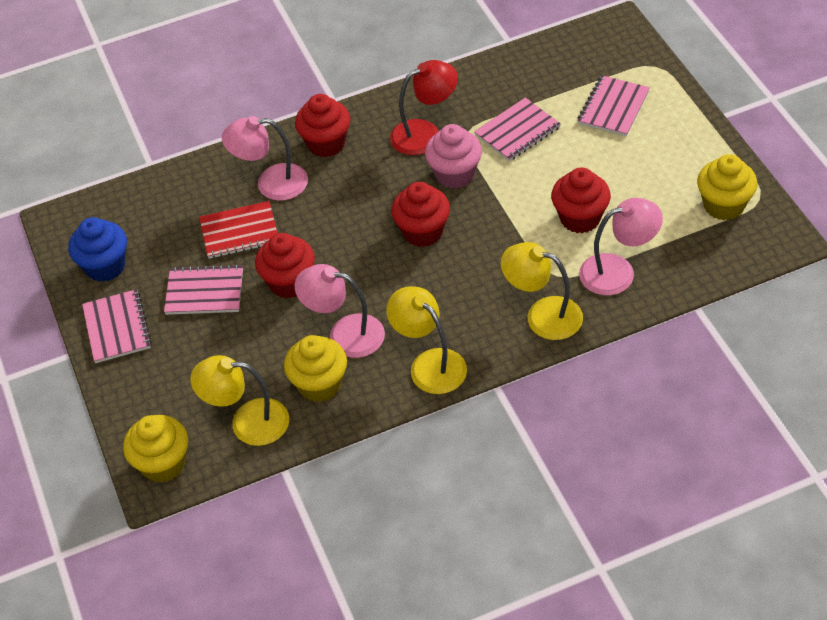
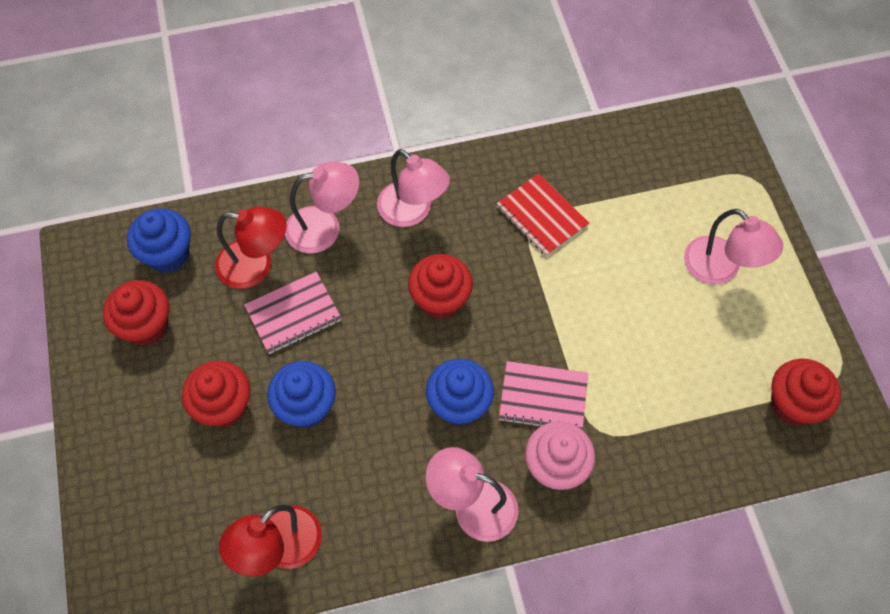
blue cupcake: 1 -> 3
pink lamp: 3 -> 4
pink notebook: 4 -> 2
red lamp: 1 -> 2
yellow cupcake: 3 -> 0
yellow lamp: 3 -> 0

